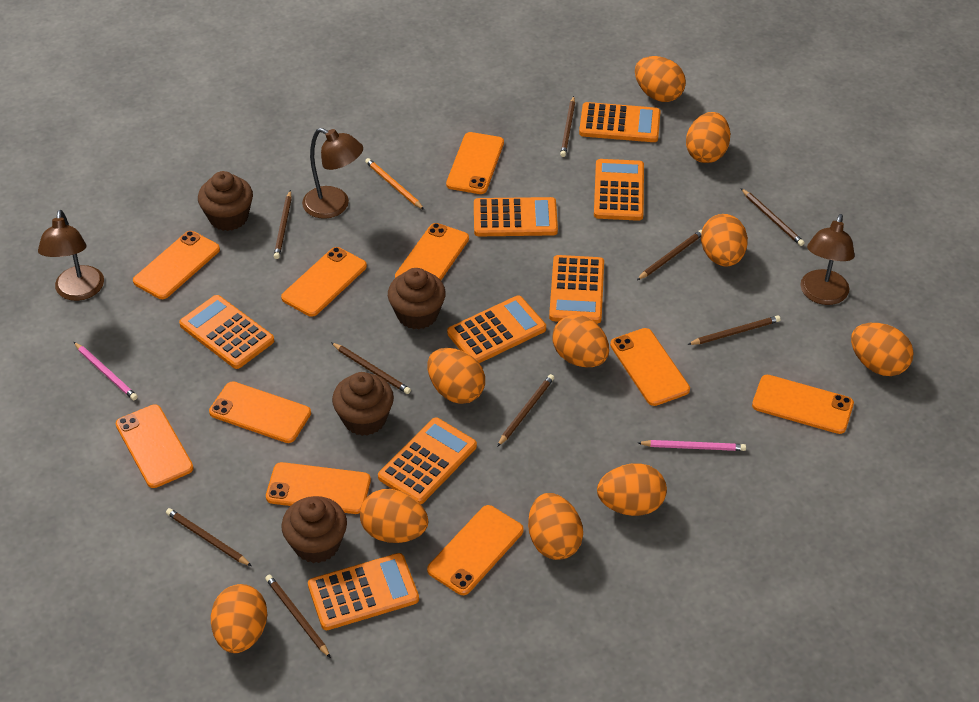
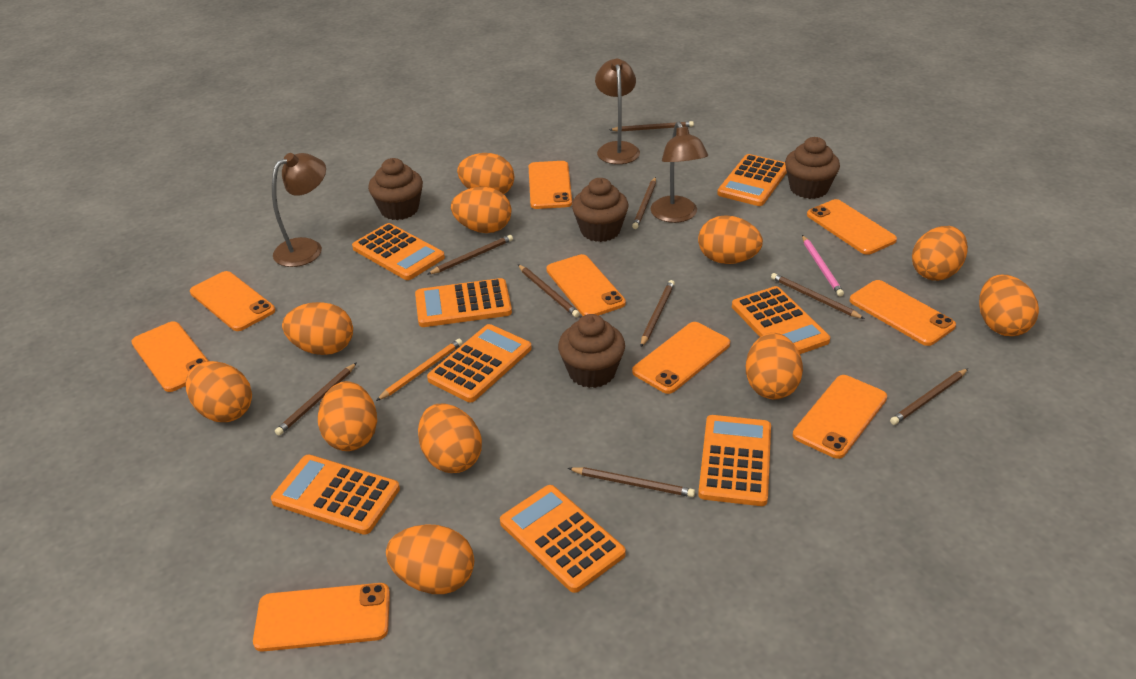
orange egg: 10 -> 11
orange phone: 10 -> 9
pink pencil: 2 -> 1

